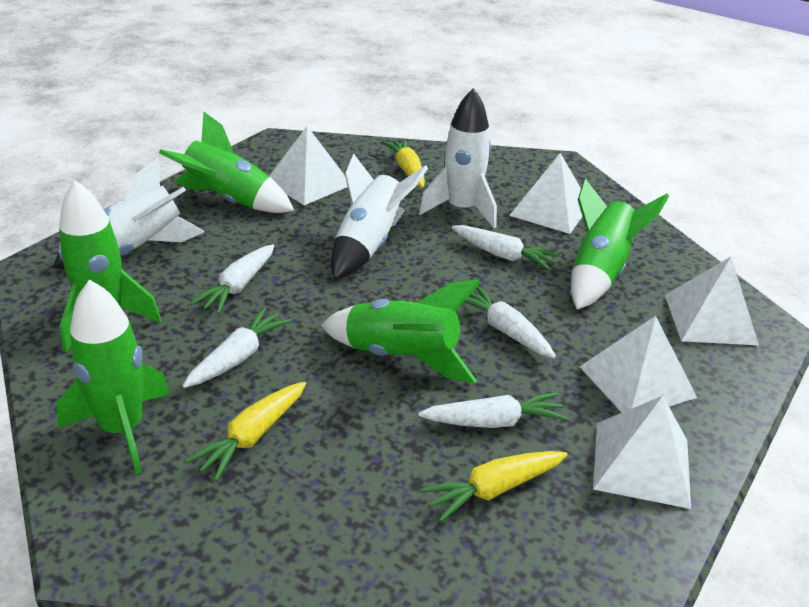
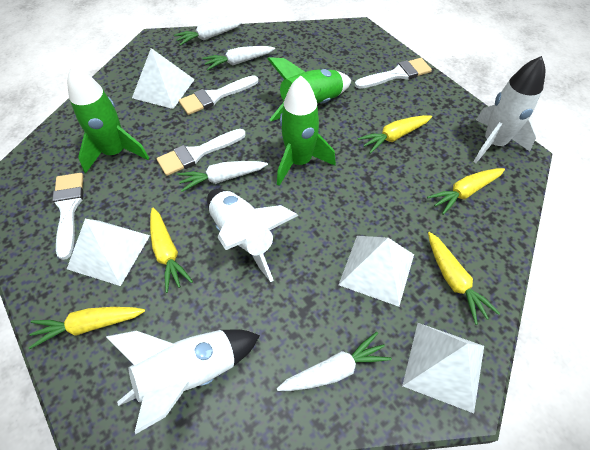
green rocket: 5 -> 3
white brush: 0 -> 4
white carrot: 5 -> 4
white pyramid: 5 -> 4
yellow carrot: 3 -> 5

